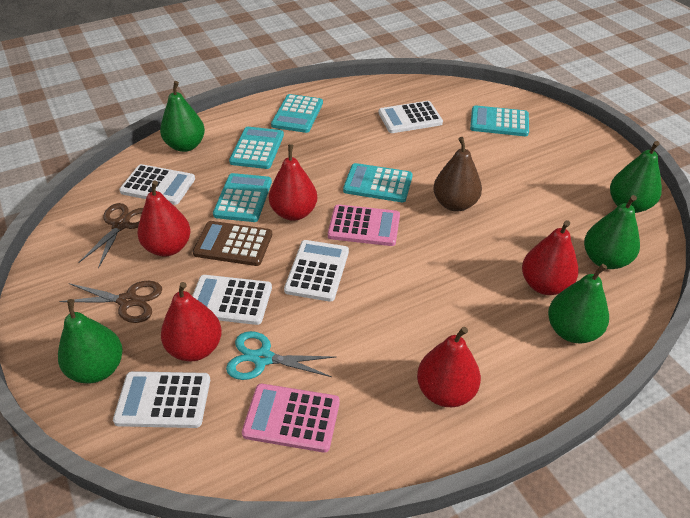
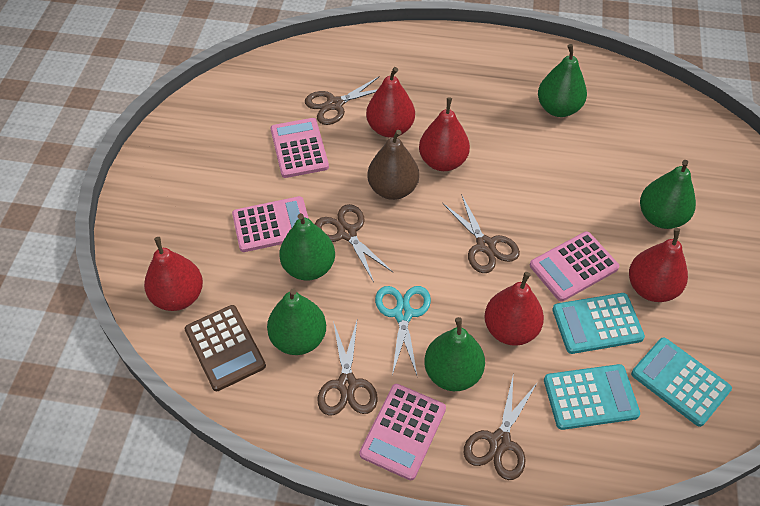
brown scissors: 2 -> 5
pink calculator: 2 -> 4
turquoise calculator: 5 -> 3
white calculator: 5 -> 0

